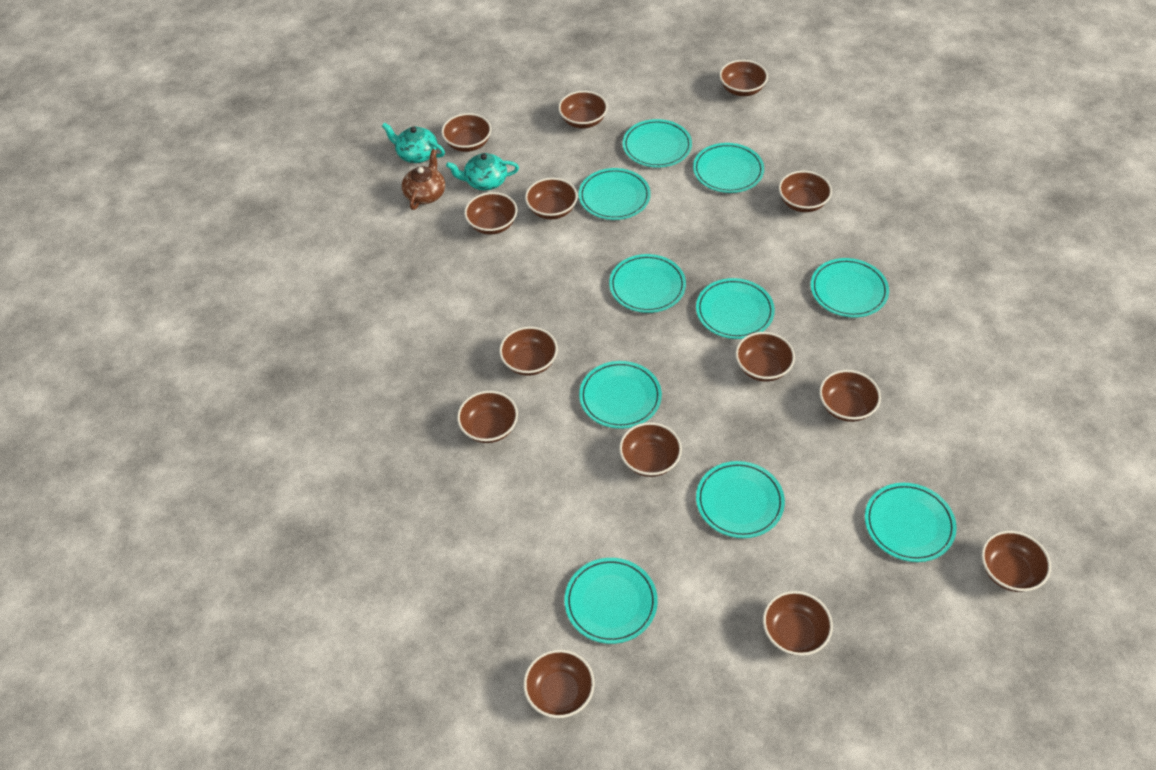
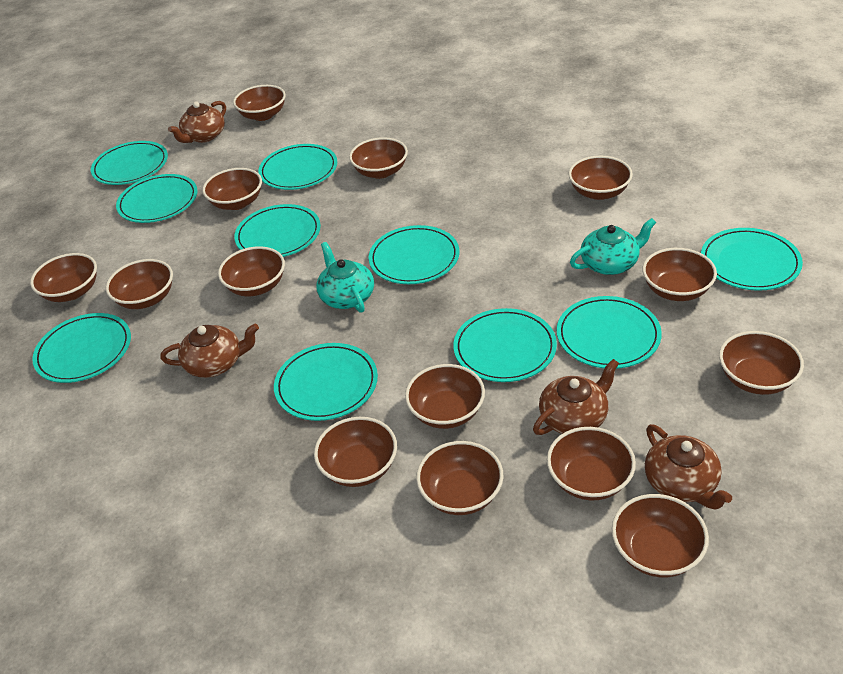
brown teapot: 1 -> 4

